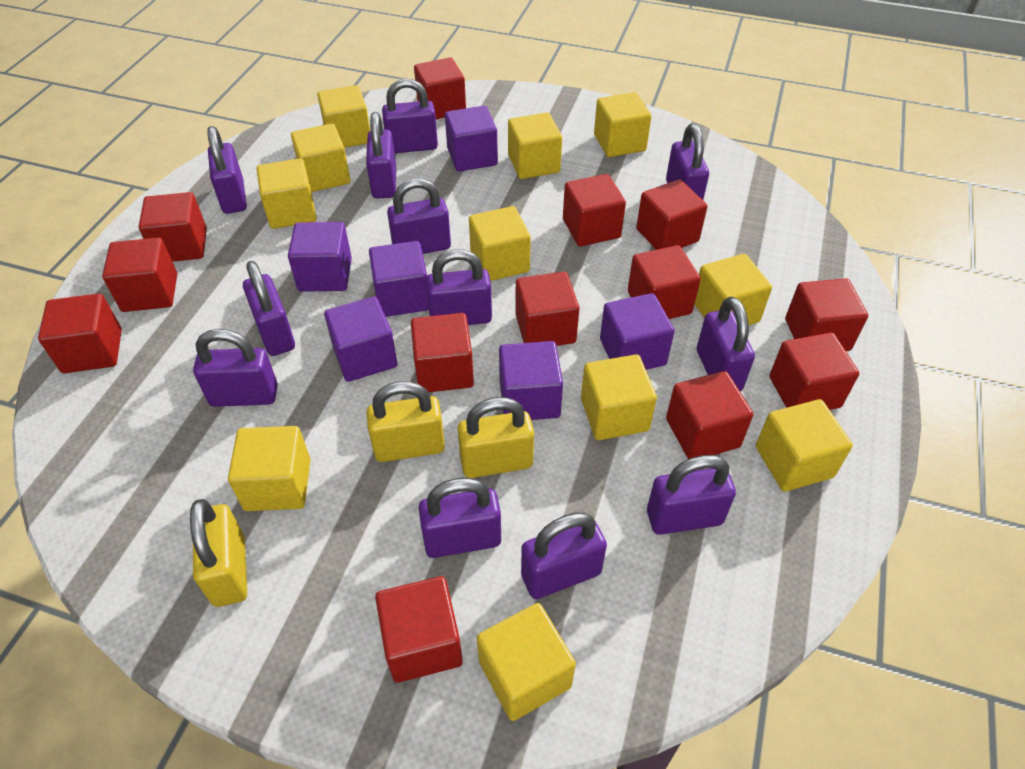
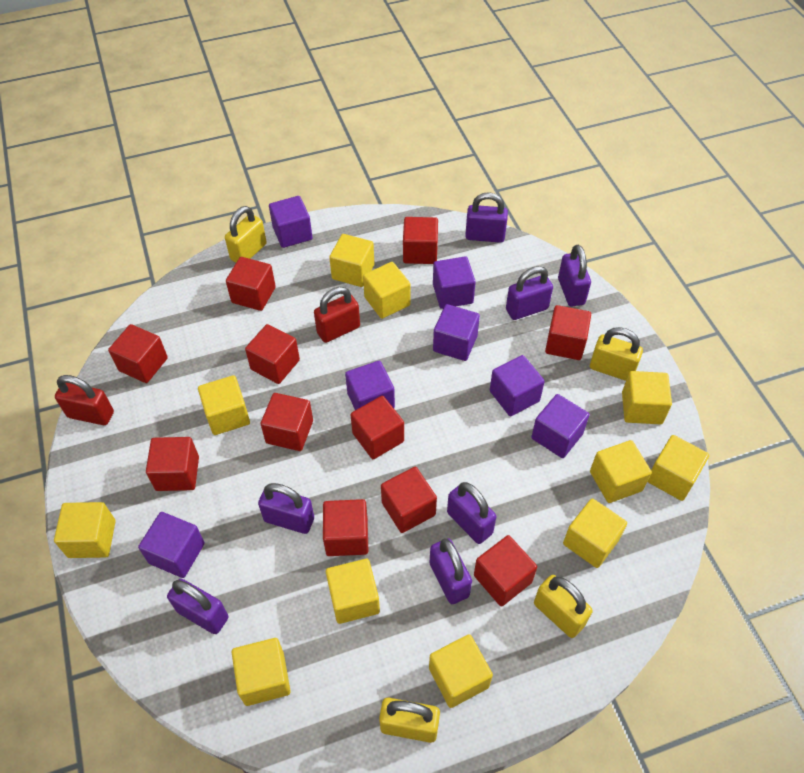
purple cube: 6 -> 7
purple padlock: 12 -> 7
red cube: 13 -> 11
red padlock: 0 -> 2
yellow padlock: 3 -> 4

